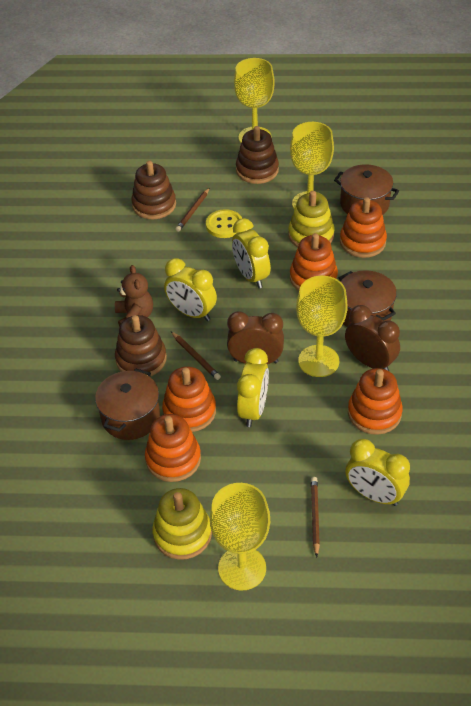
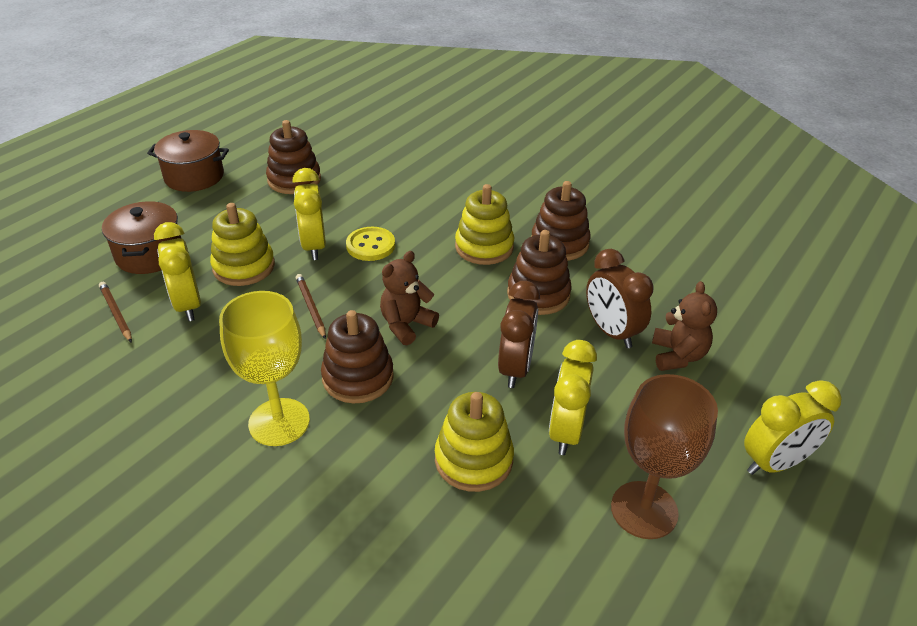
brown goblet: 0 -> 1
brown pencil: 3 -> 2
brown pot: 3 -> 2
brown stacking toy: 3 -> 4
brown teddy bear: 1 -> 2
orange stacking toy: 5 -> 0
yellow goblet: 4 -> 1
yellow stacking toy: 2 -> 3

